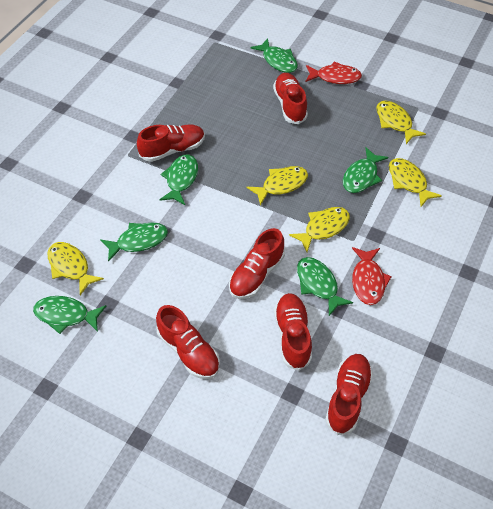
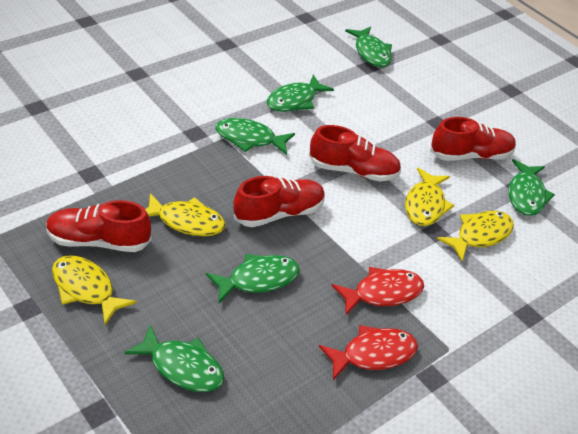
red shoe: 6 -> 4
yellow fish: 5 -> 4

